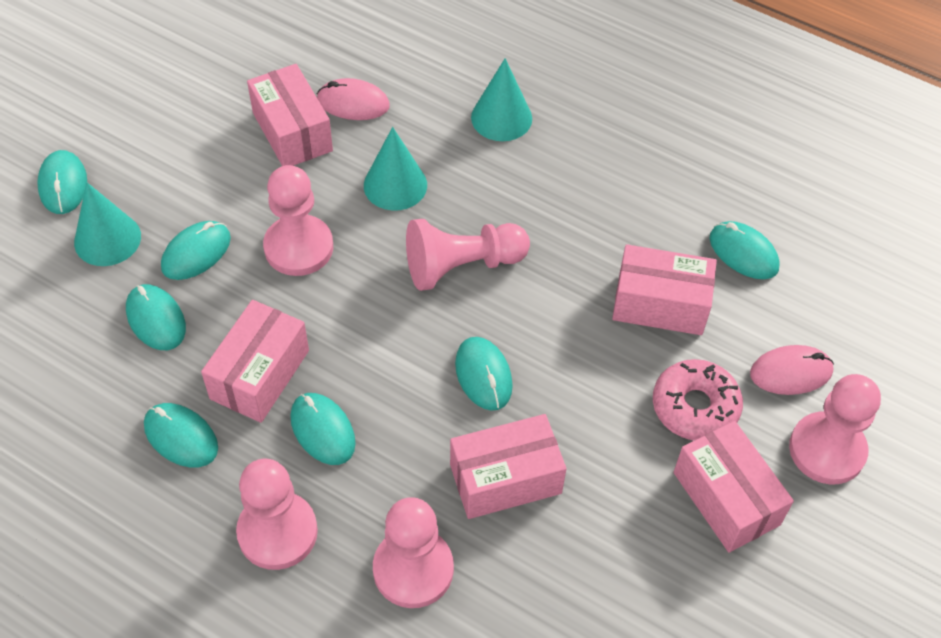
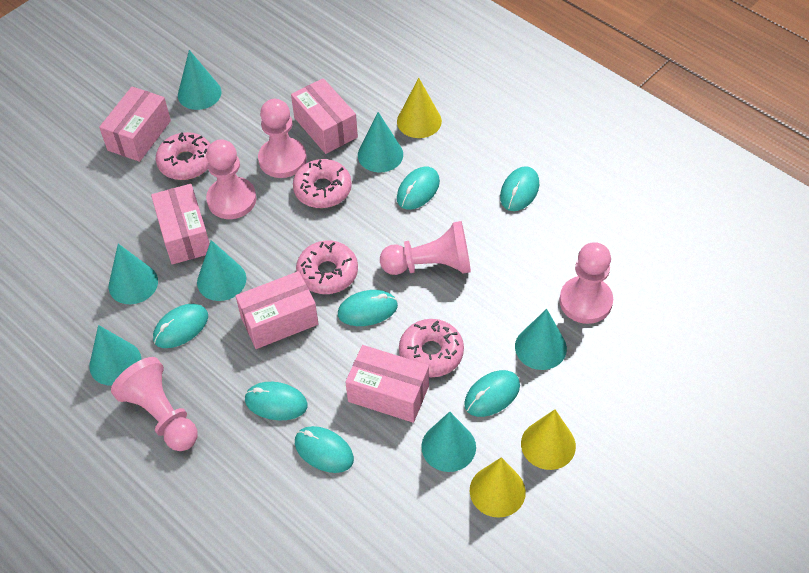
pink donut: 1 -> 4
pink mouse: 2 -> 0
turquoise cone: 3 -> 7
yellow cone: 0 -> 3

